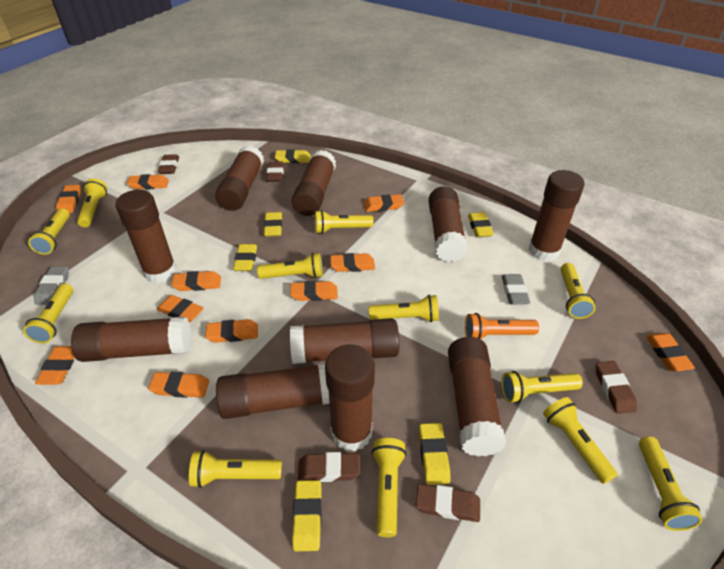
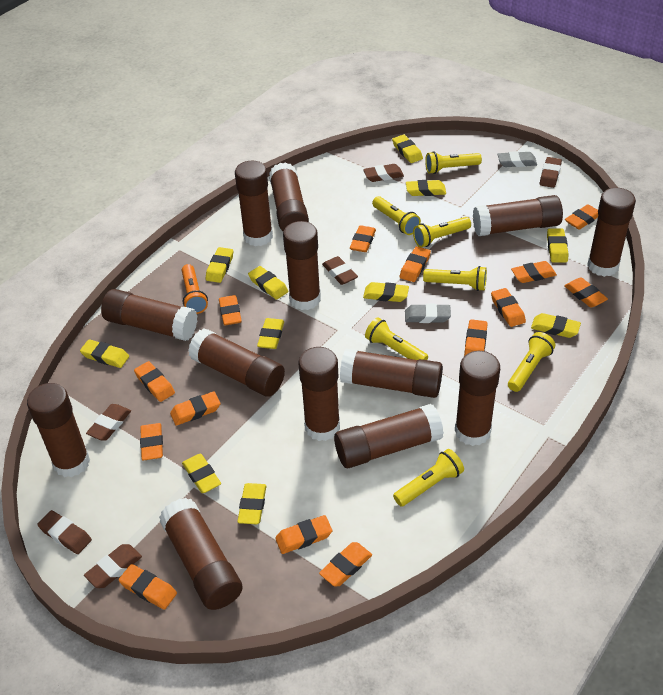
brown eraser: 5 -> 6
brown glue stick: 10 -> 13
orange eraser: 11 -> 14
yellow eraser: 6 -> 11
yellow flashlight: 12 -> 7

